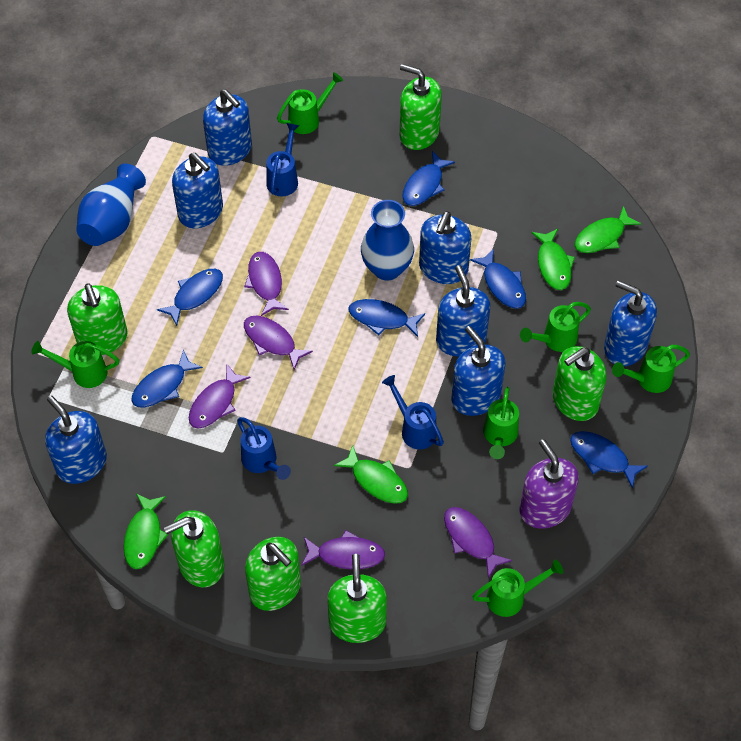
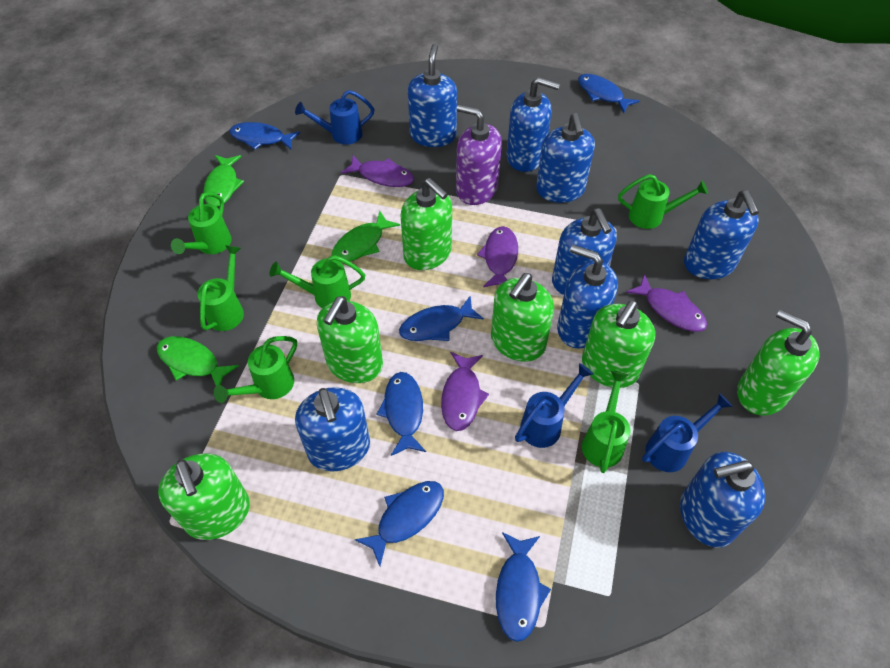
blue soap dispenser: 7 -> 8
blue vase: 2 -> 0
green fish: 4 -> 3
purple fish: 5 -> 4

